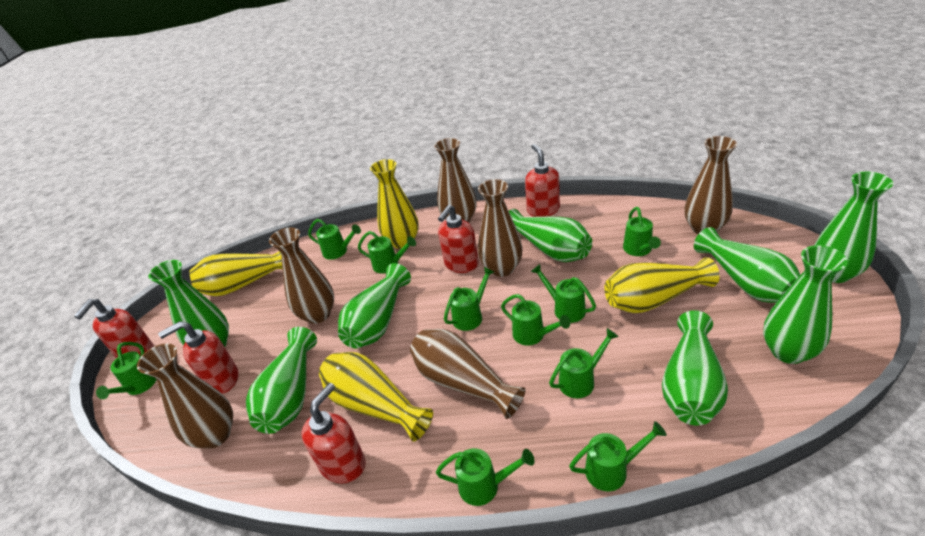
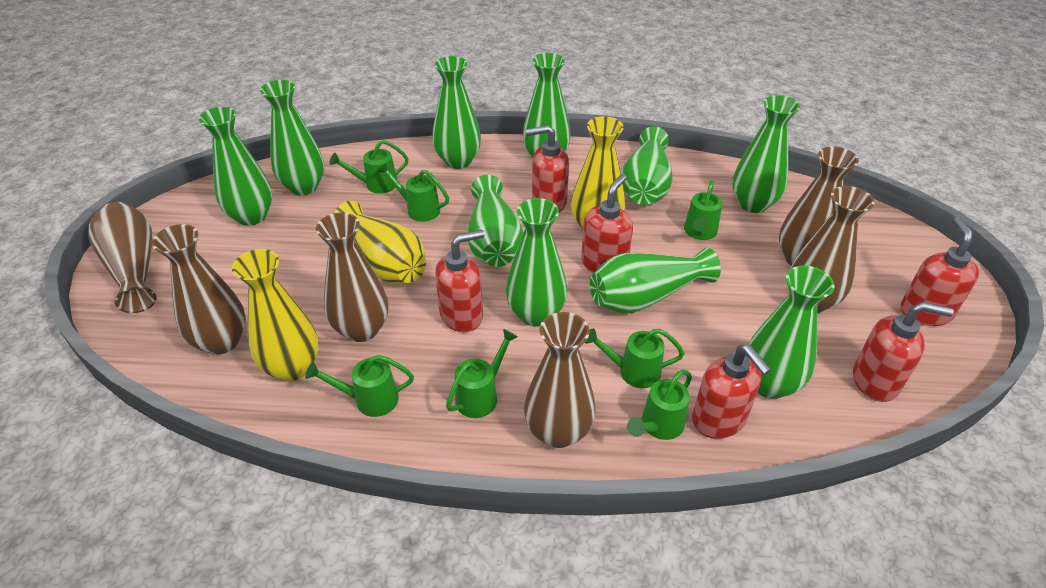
green vase: 8 -> 10
green watering can: 10 -> 7
red soap dispenser: 5 -> 6
yellow vase: 4 -> 3

